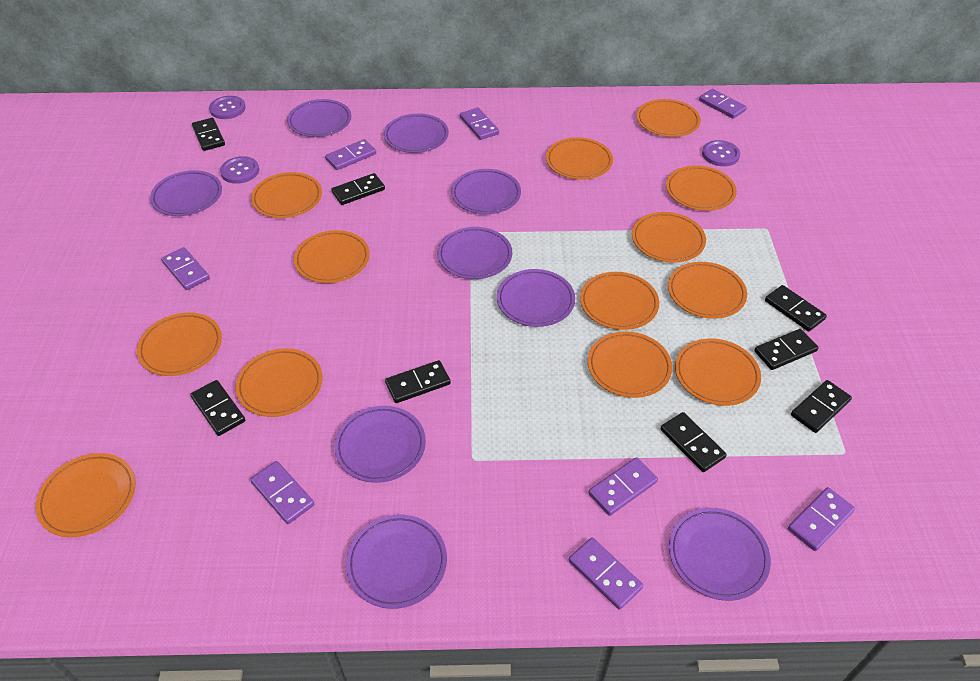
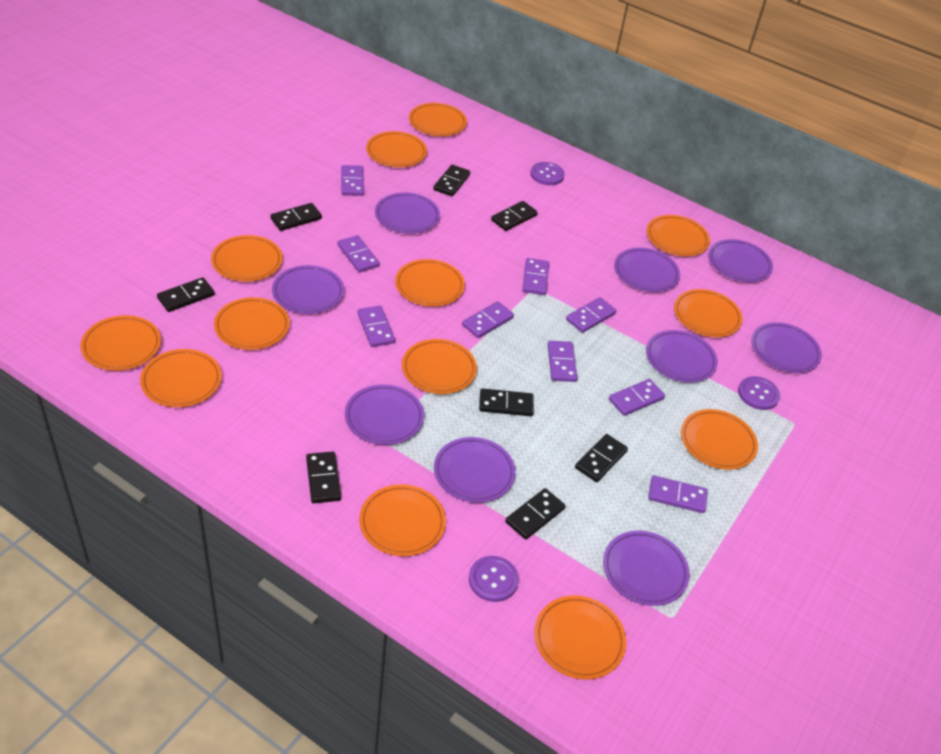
purple domino: 8 -> 9

